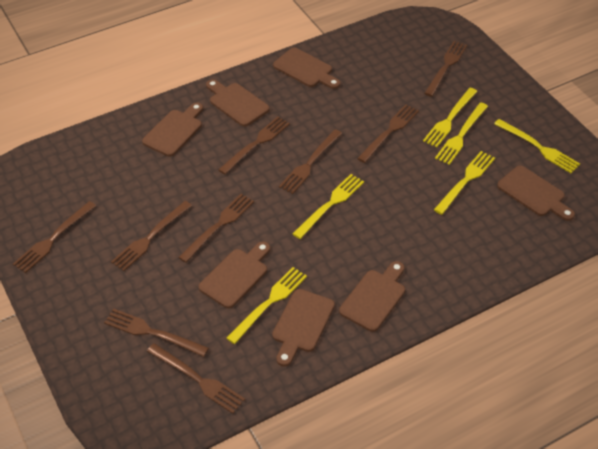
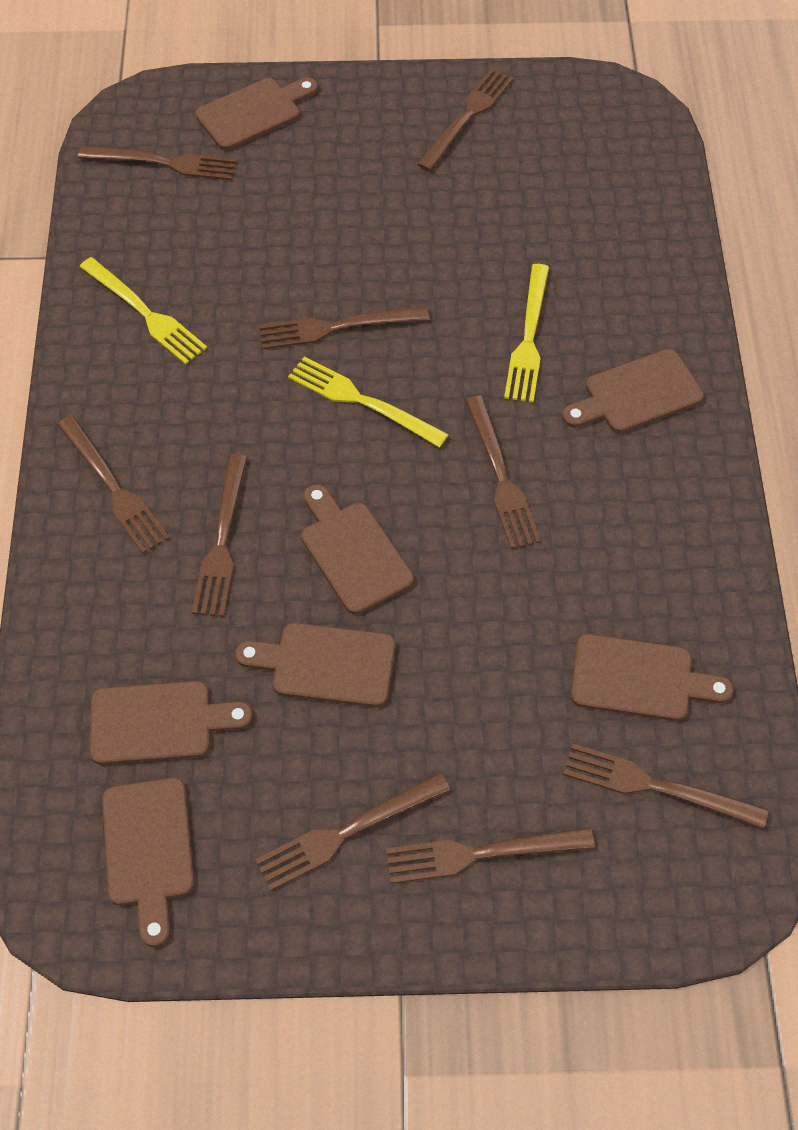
yellow fork: 6 -> 3

